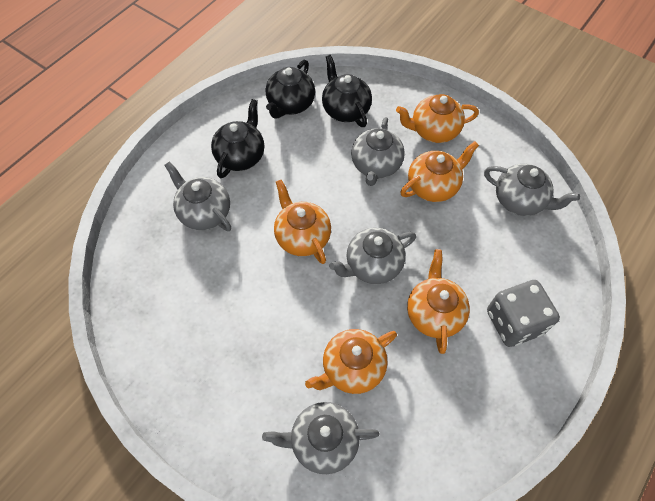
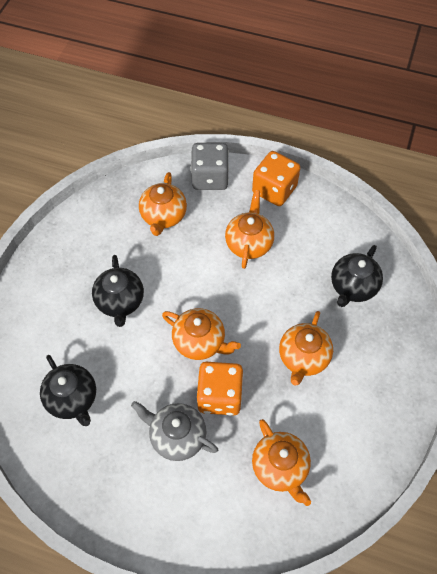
grey teapot: 5 -> 1
orange dice: 0 -> 2

